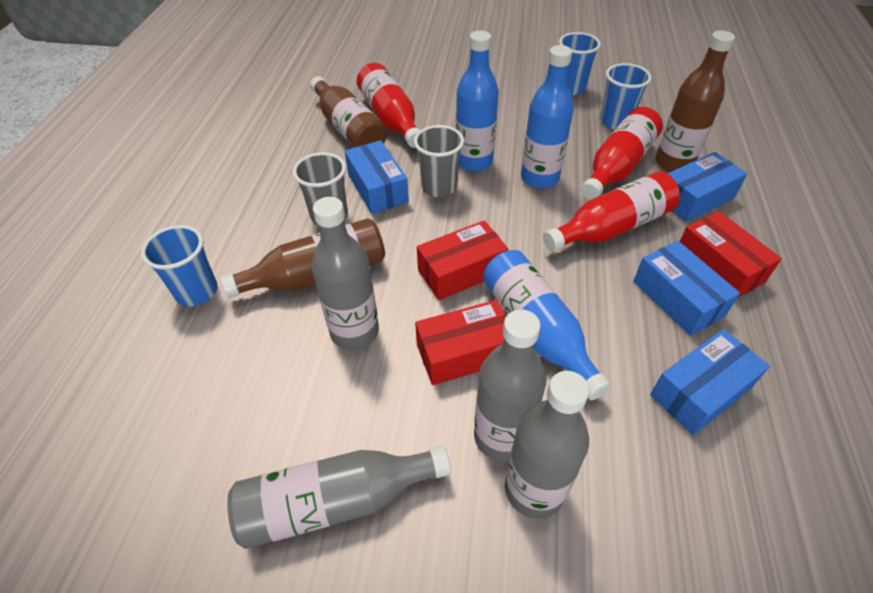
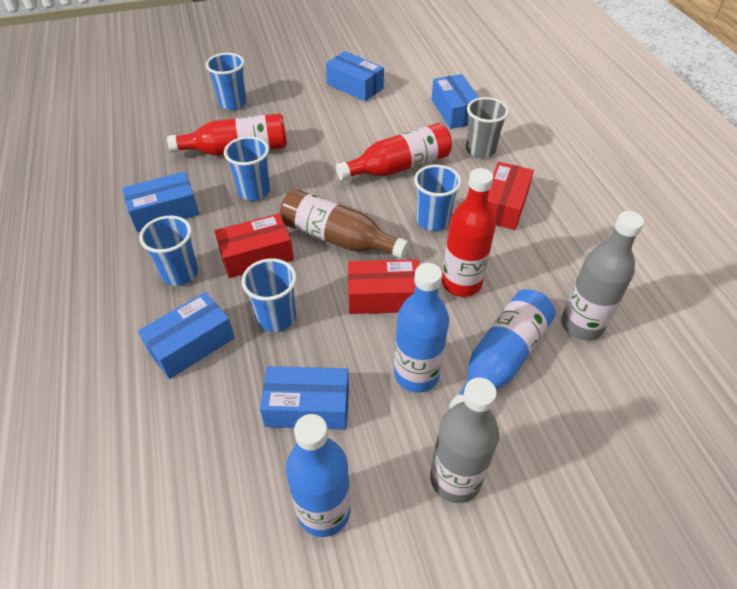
blue box: 4 -> 5
blue cup: 3 -> 5
brown bottle: 3 -> 1
grey bottle: 4 -> 2
grey cup: 2 -> 1

